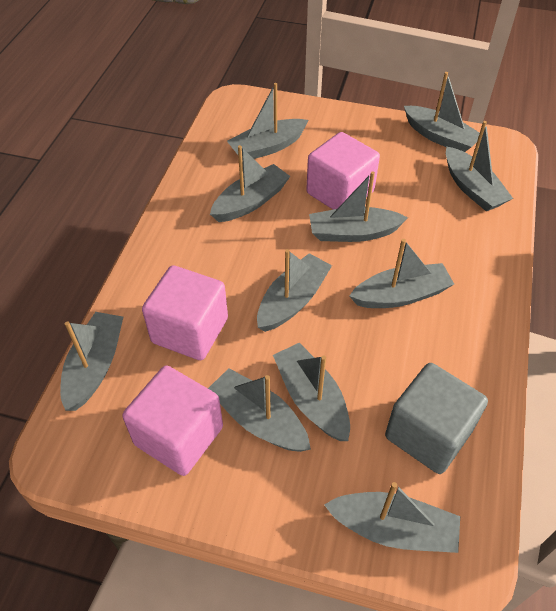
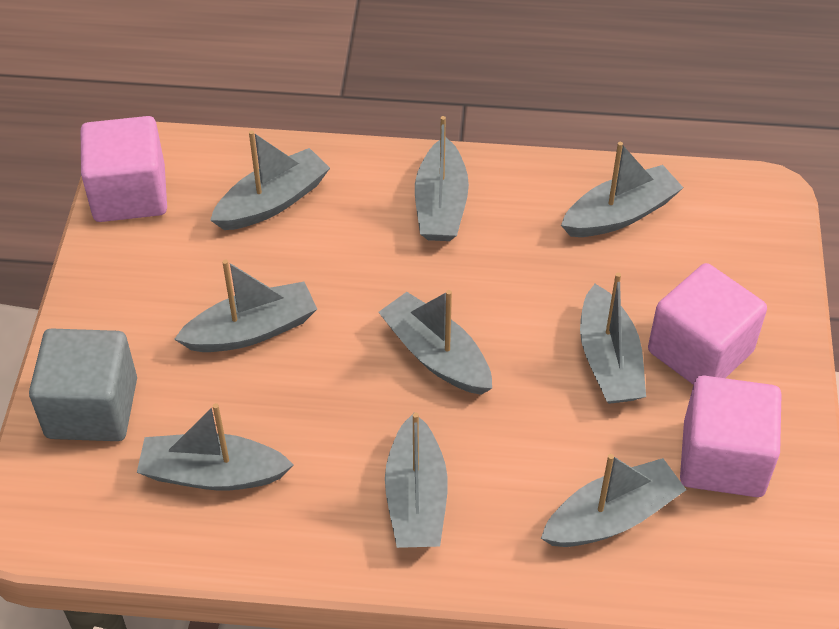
grey boat: 11 -> 9

